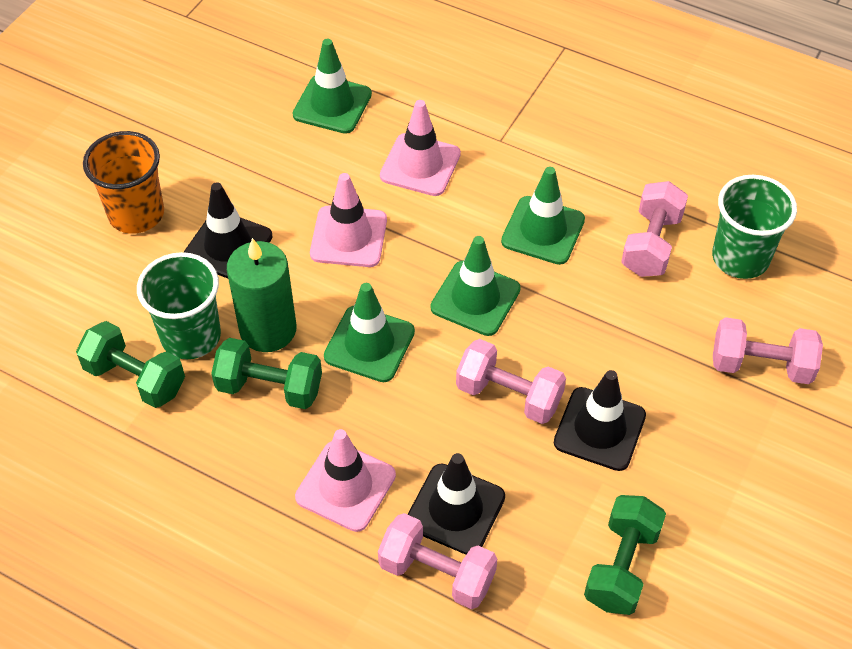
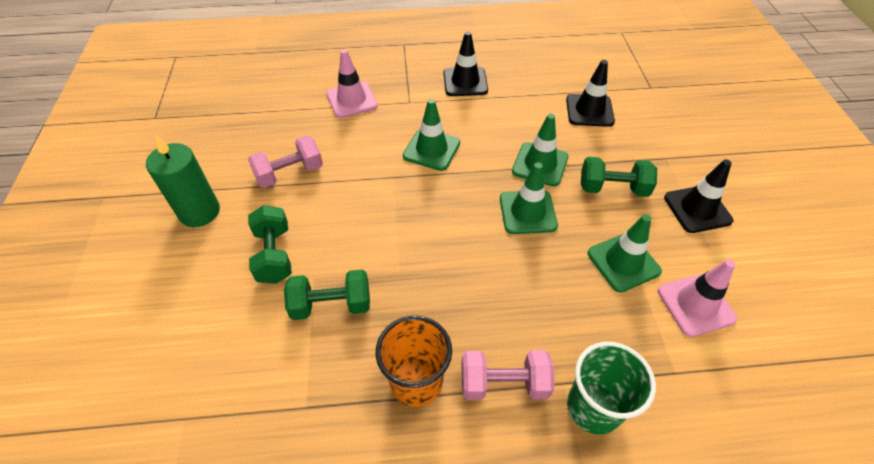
green cup: 2 -> 1
pink dumbbell: 4 -> 2
pink traffic cone: 3 -> 2

